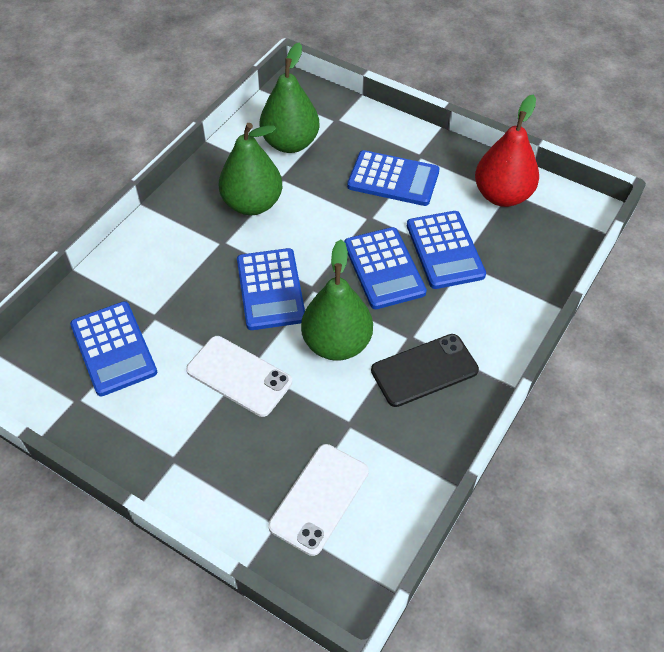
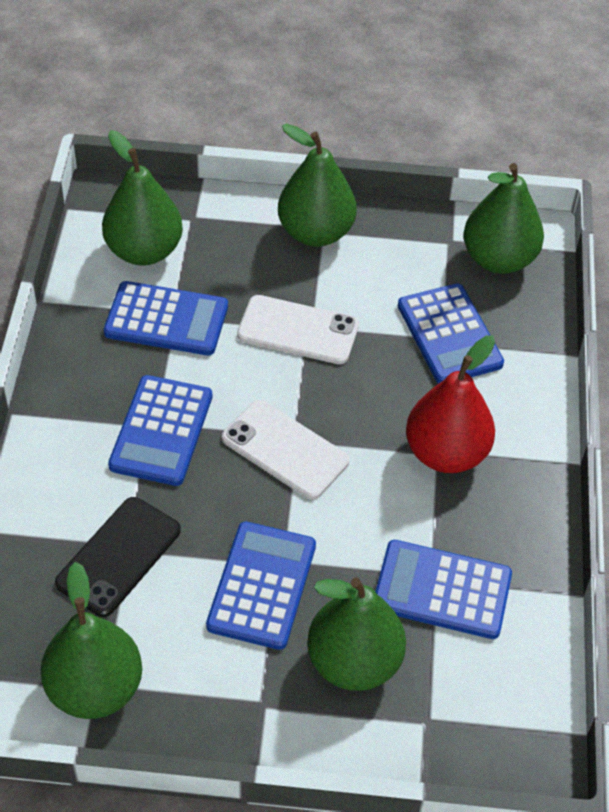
green pear: 3 -> 5

